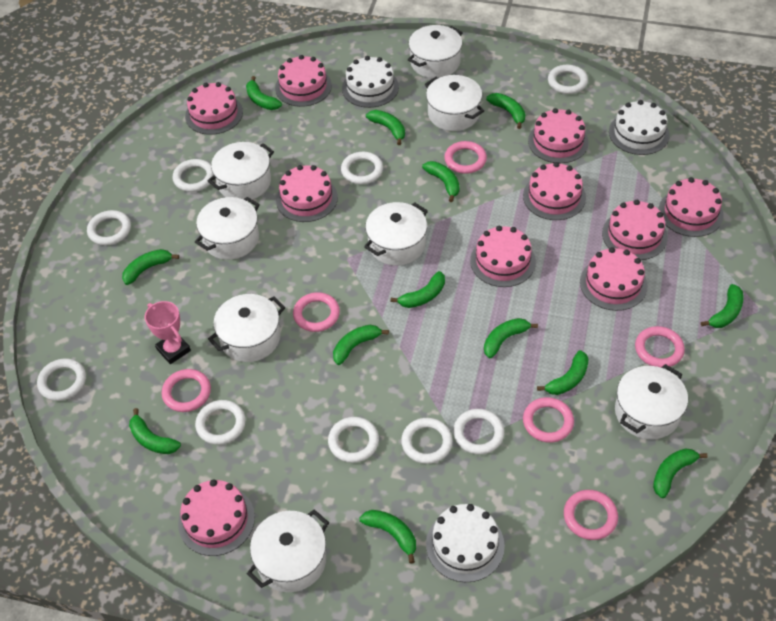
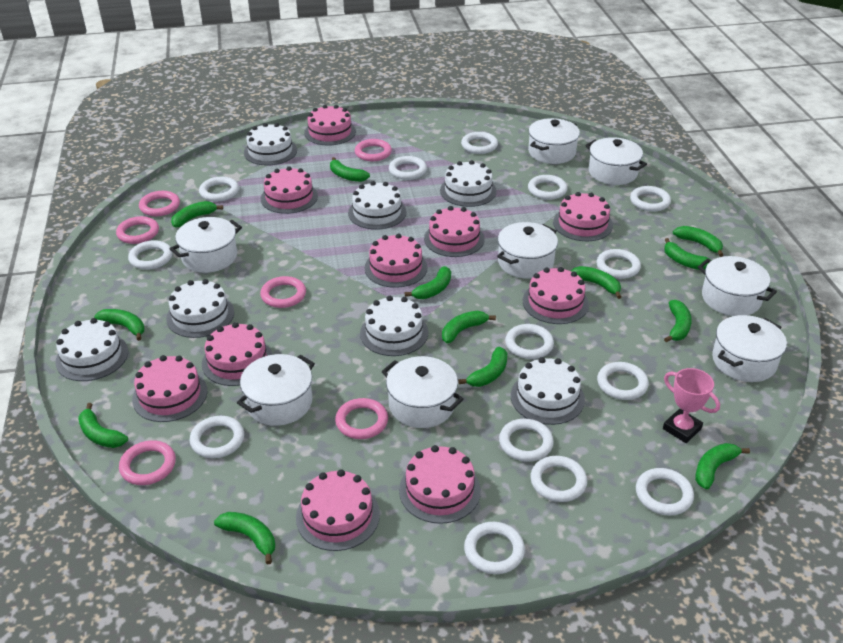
white cake: 3 -> 7
white ring: 9 -> 14

